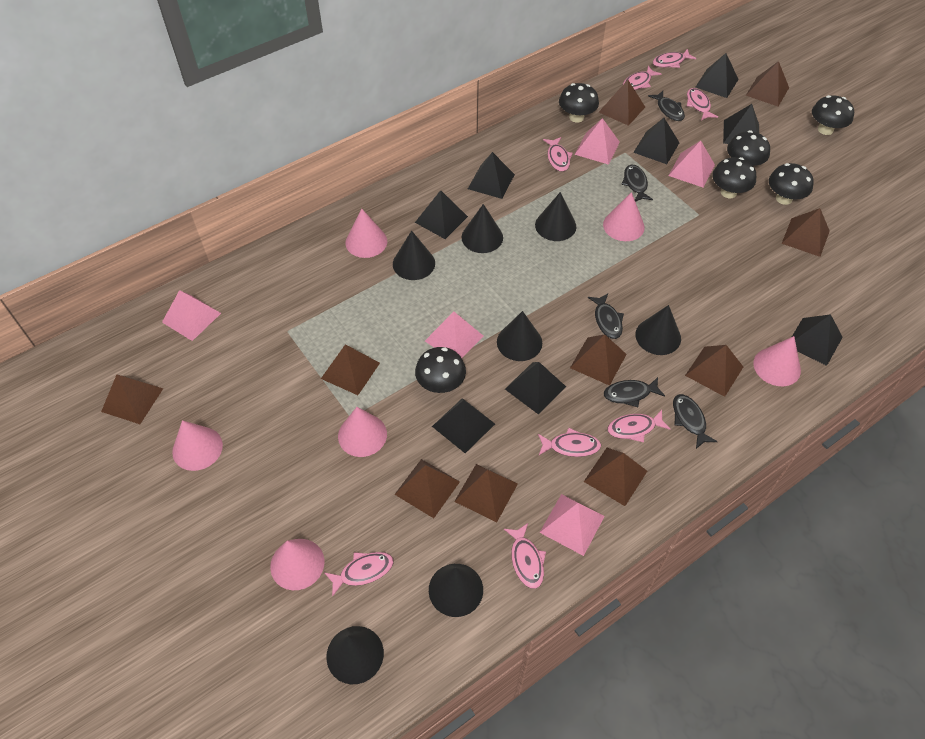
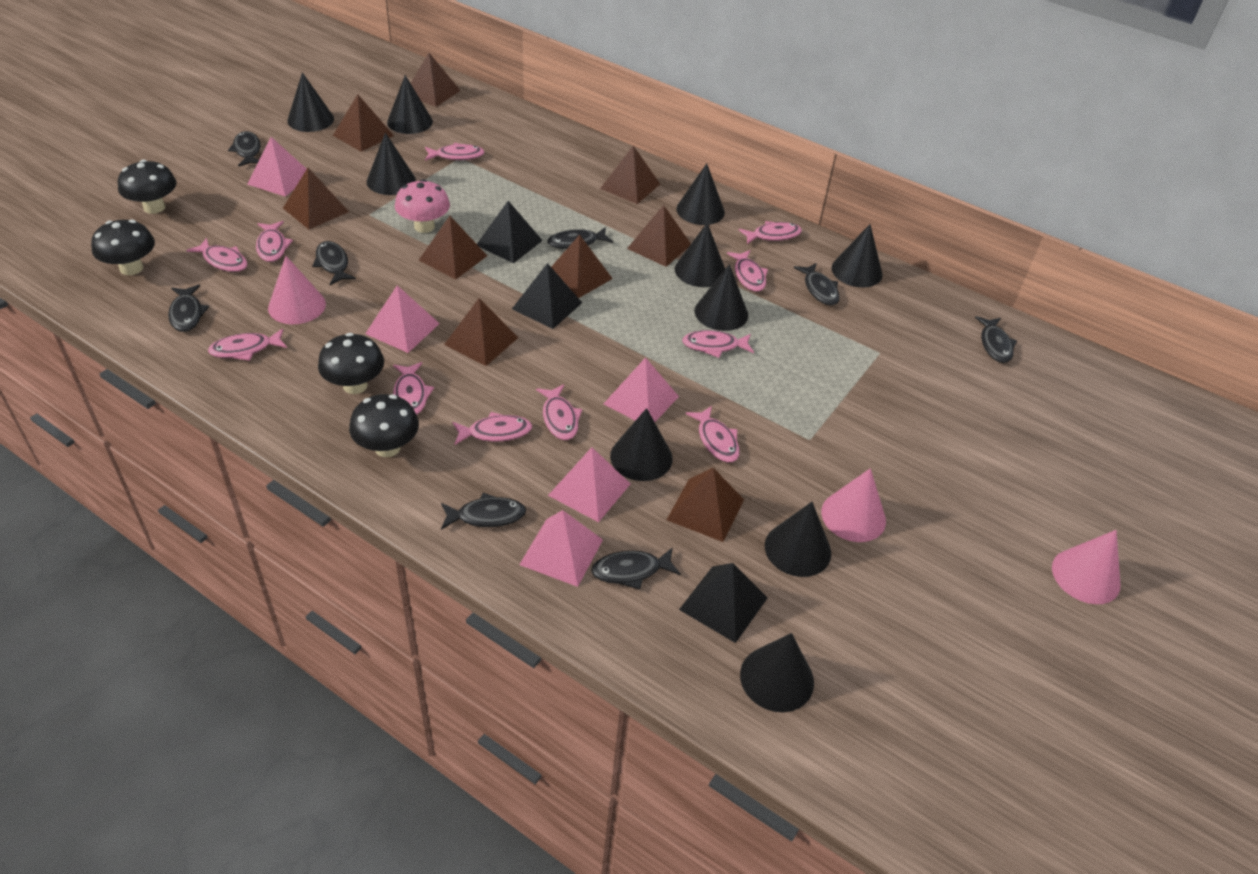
black cone: 7 -> 10
black fish: 5 -> 8
black mushroom: 6 -> 4
black pyramid: 8 -> 3
brown pyramid: 10 -> 9
pink cone: 6 -> 3
pink fish: 8 -> 11
pink mushroom: 0 -> 1

